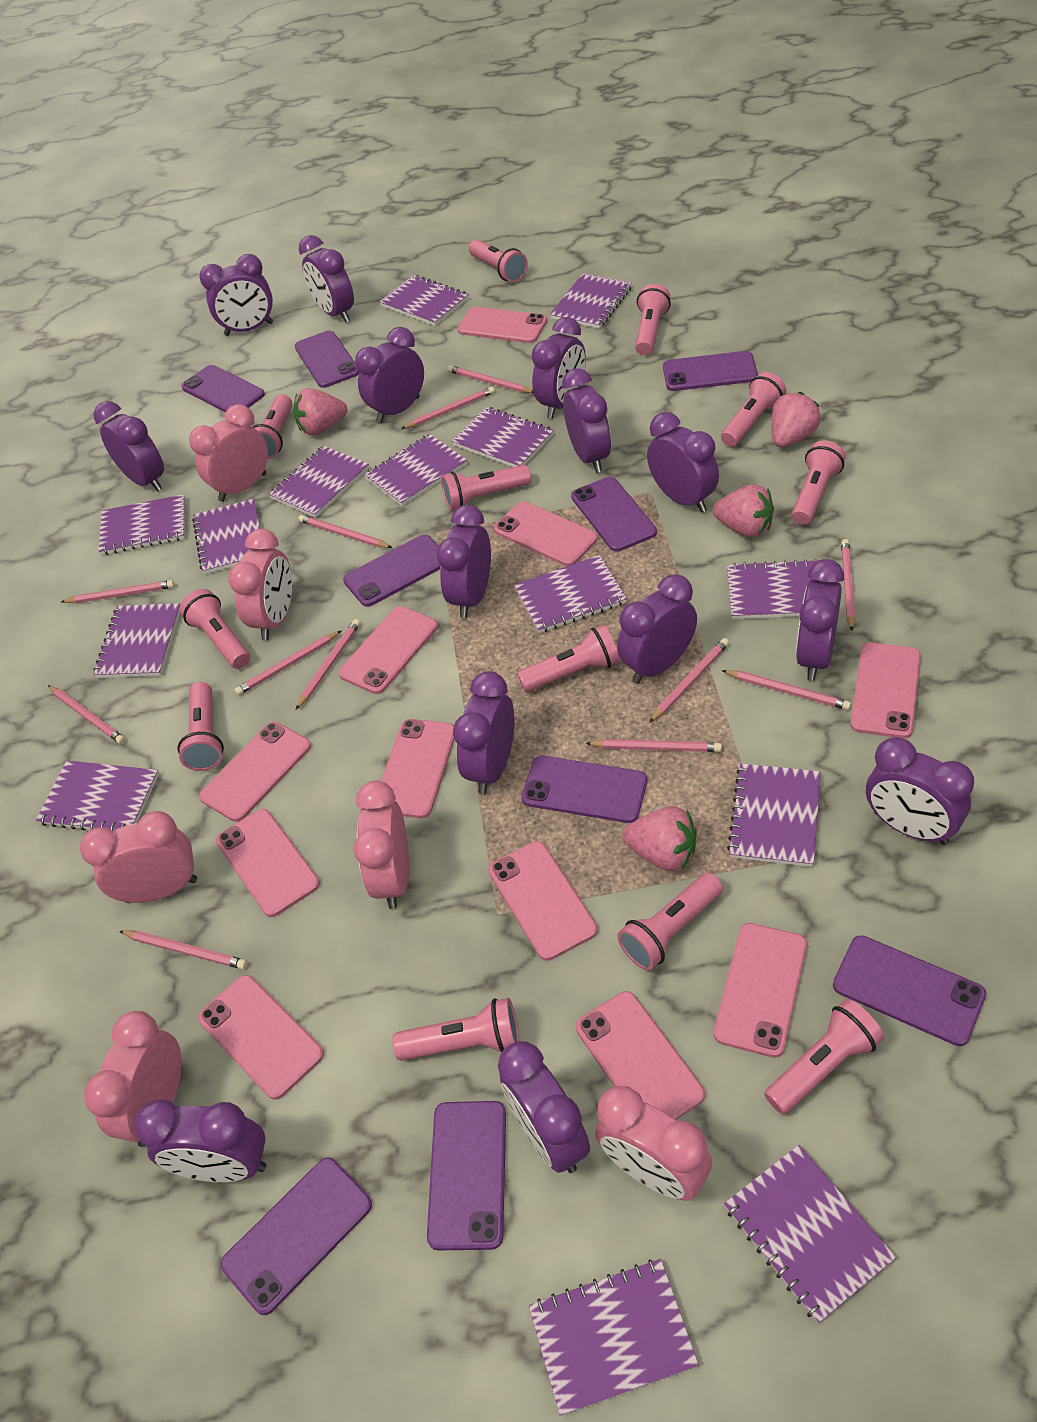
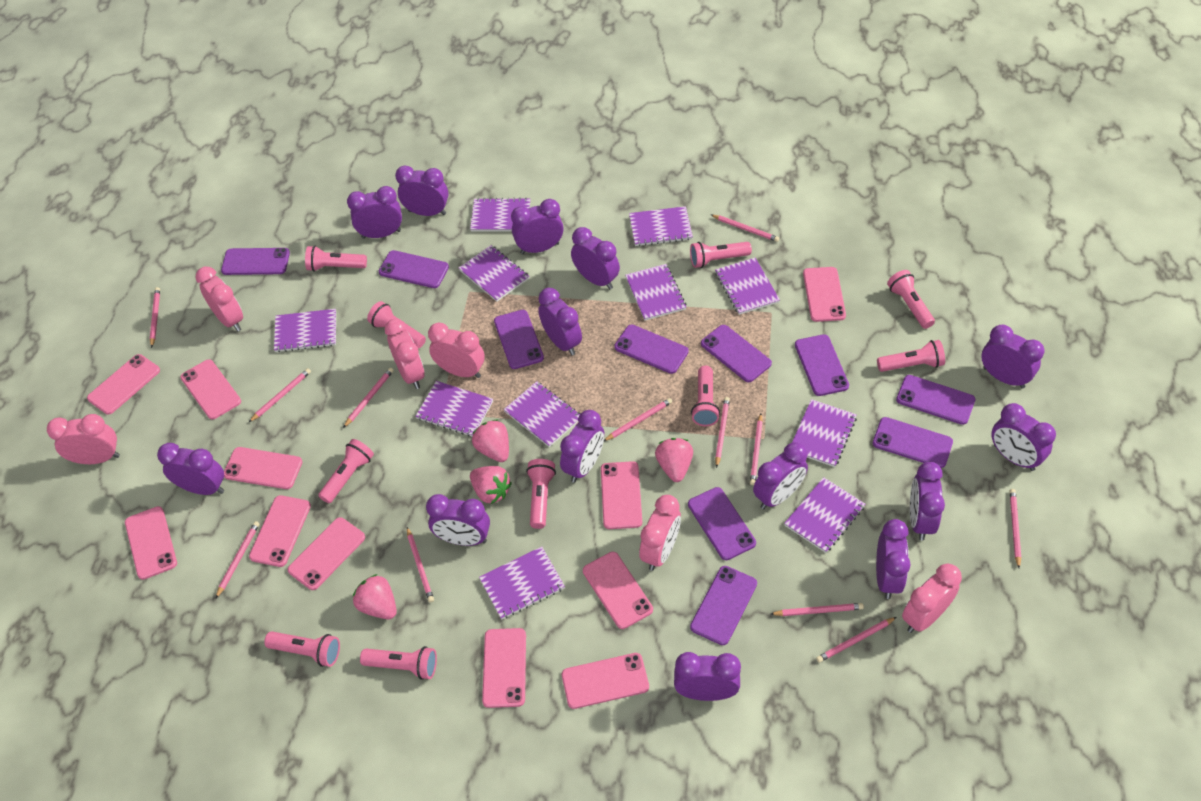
pink flashlight: 12 -> 10
purple notebook: 14 -> 11
purple phone: 9 -> 10

